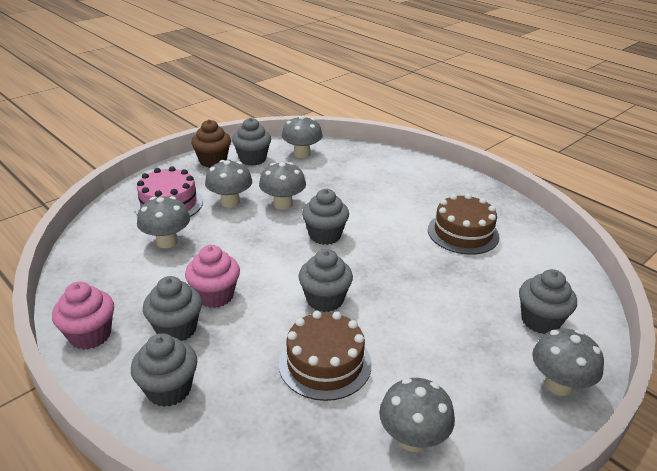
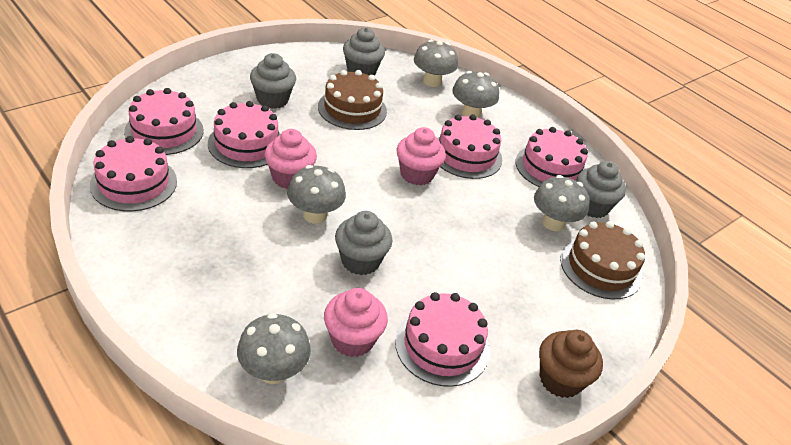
grey cupcake: 6 -> 4
grey mushroom: 6 -> 5
pink cake: 1 -> 6
pink cupcake: 2 -> 3

